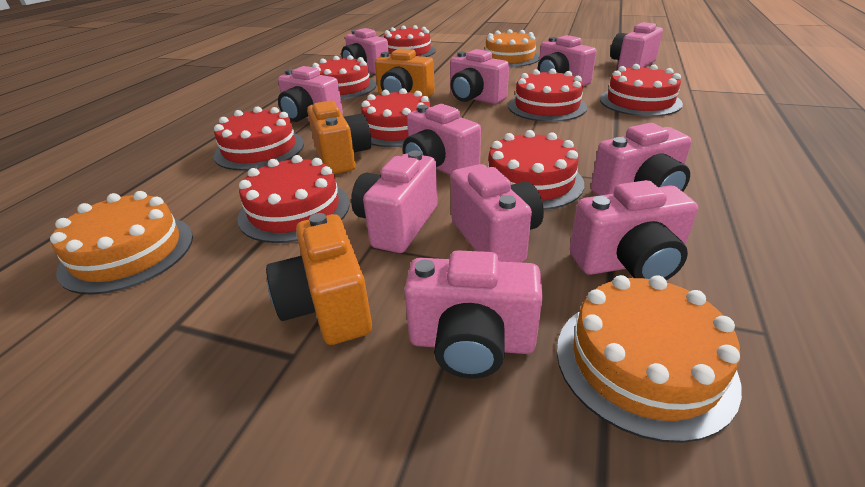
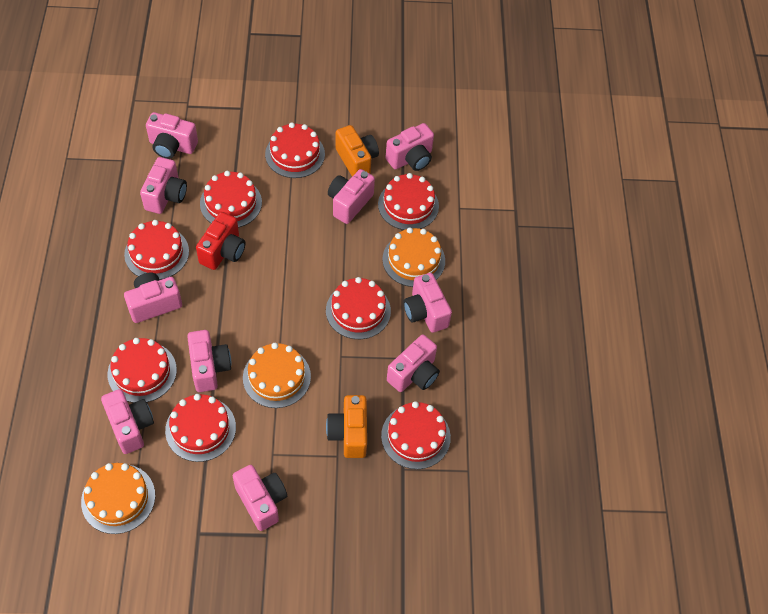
orange camera: 3 -> 2
pink camera: 11 -> 10
red camera: 0 -> 1

